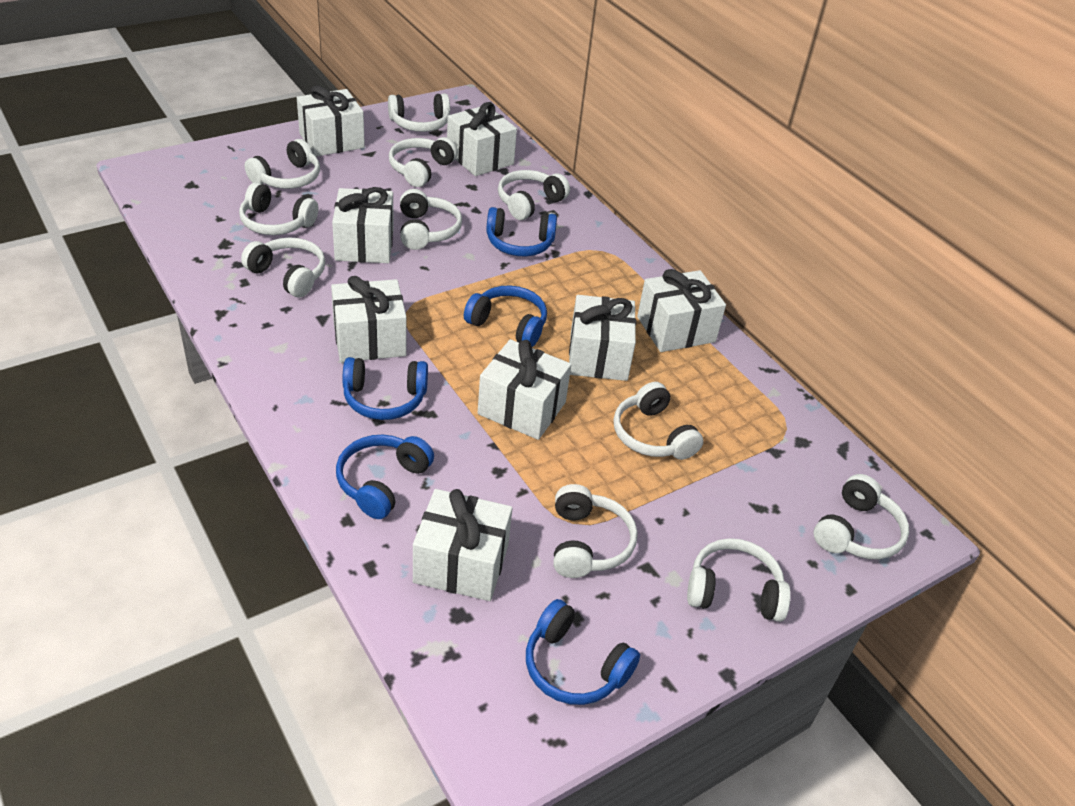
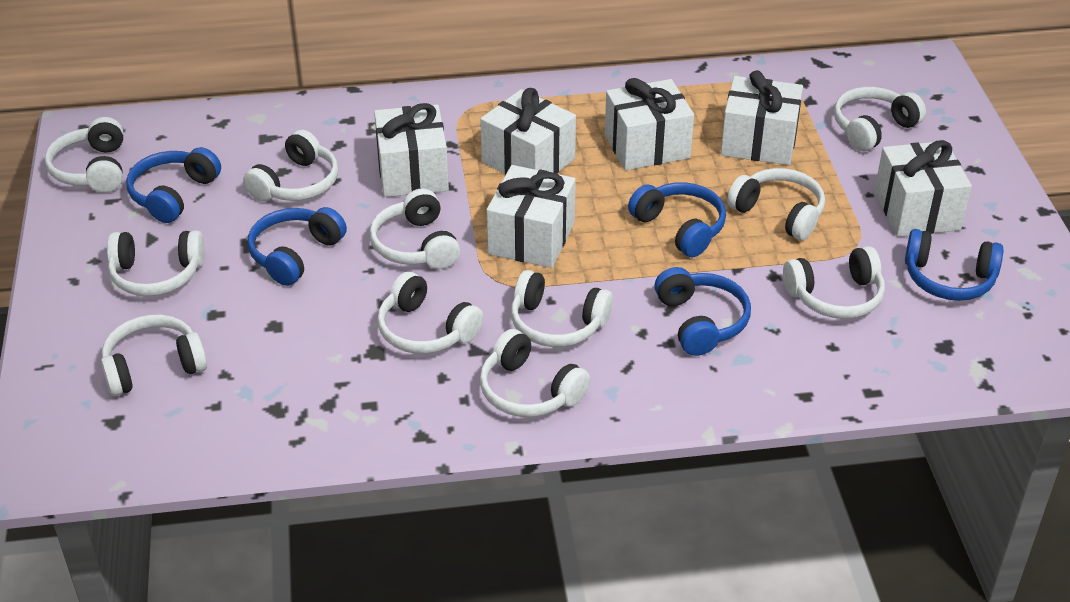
white gift: 8 -> 6

